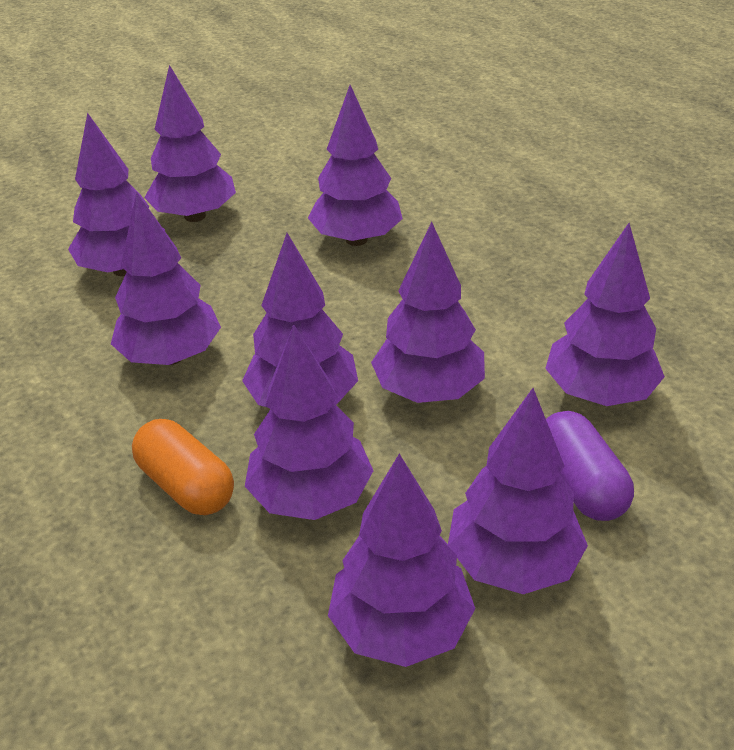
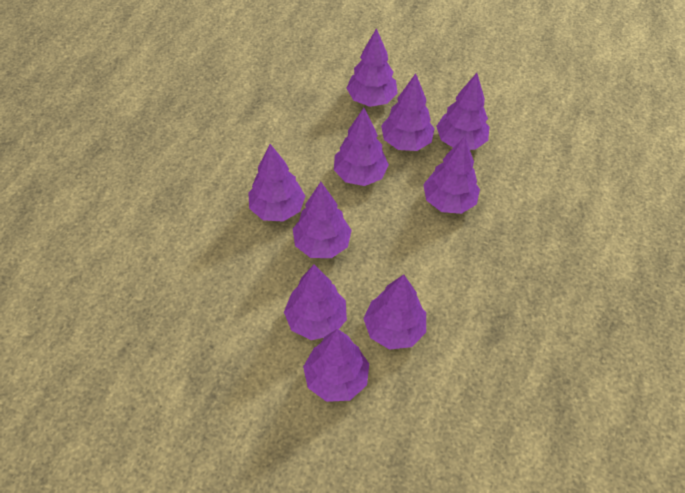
orange capsule: 1 -> 0
purple capsule: 1 -> 0

